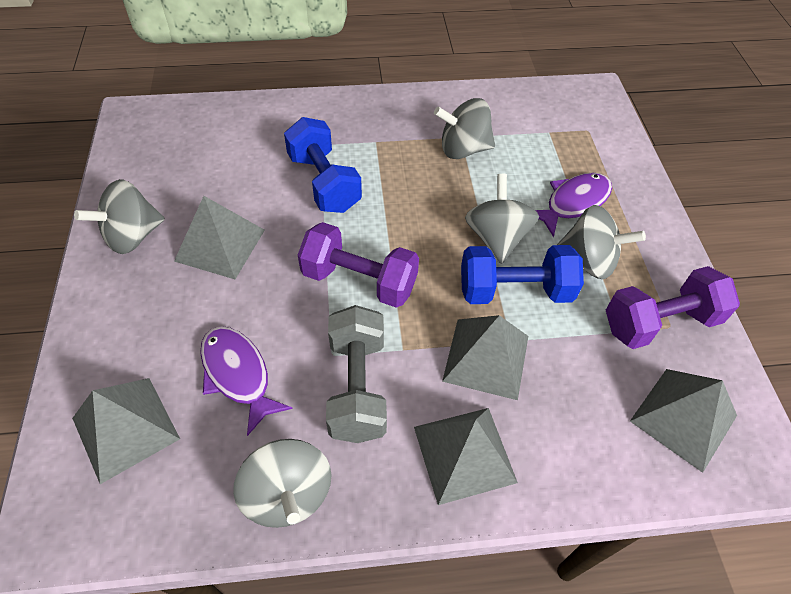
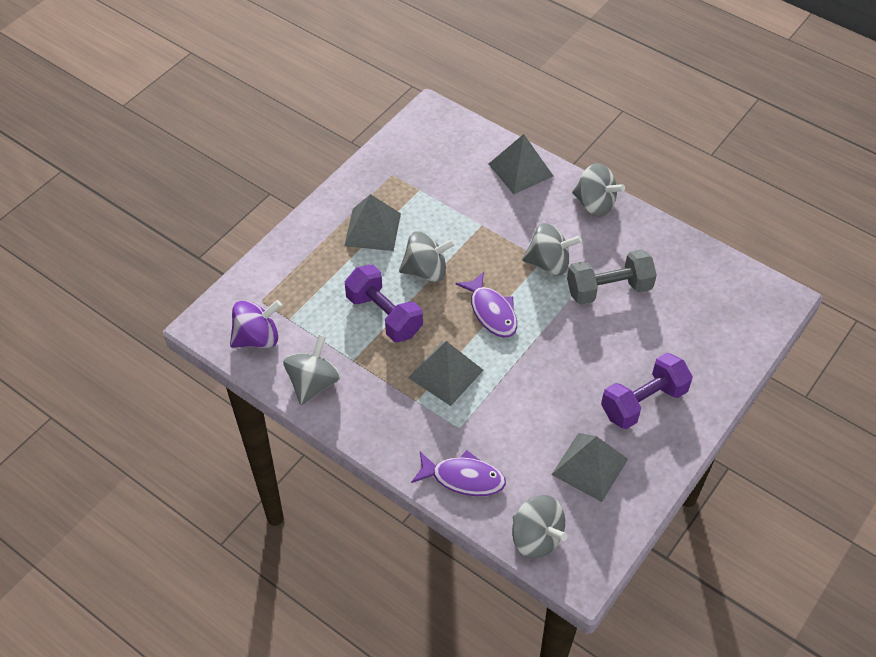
blue dumbbell: 2 -> 0
grey pyramid: 5 -> 4
purple spinning top: 0 -> 1

